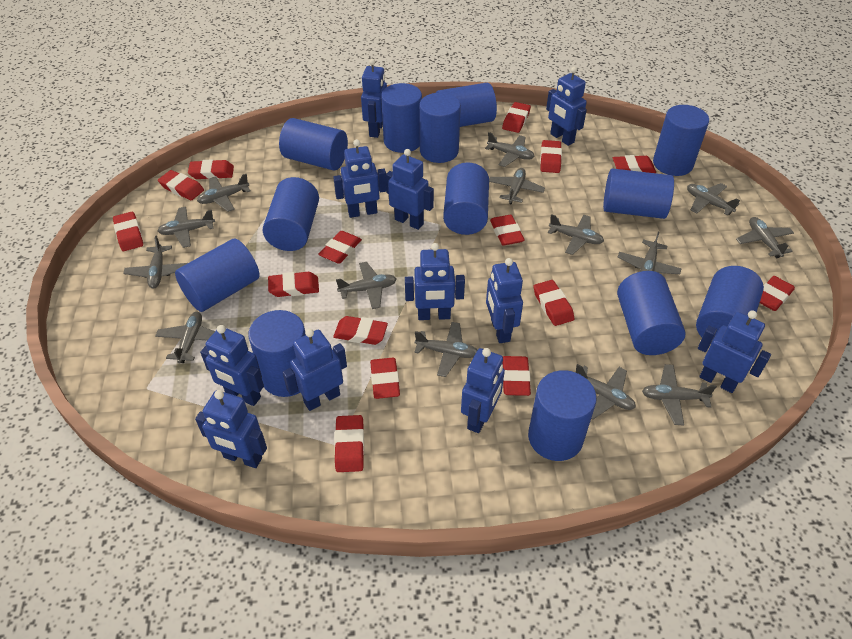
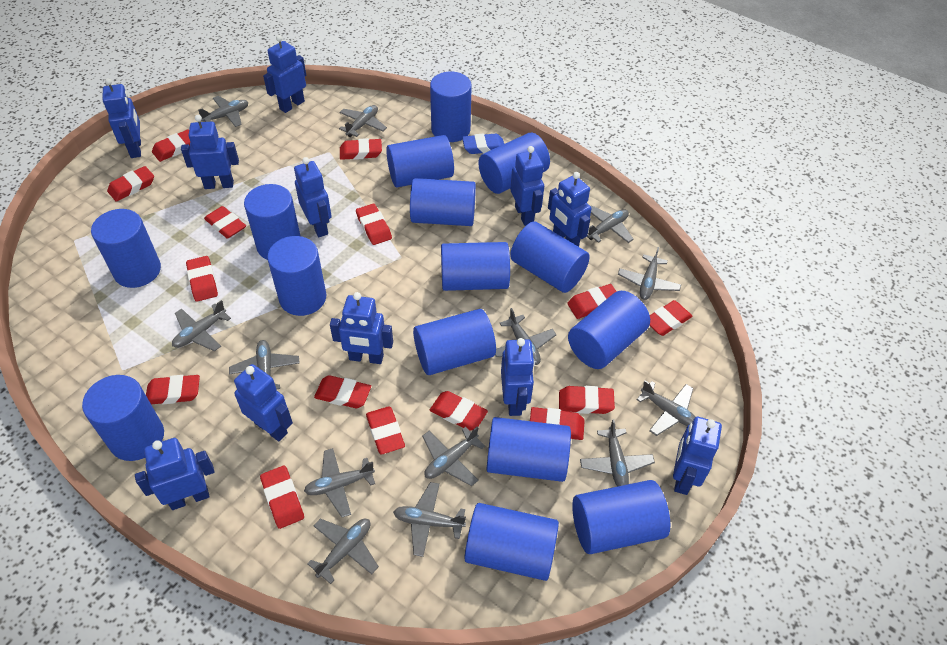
blue cylinder: 13 -> 15
blue eraser: 0 -> 1
grey plane: 14 -> 13

